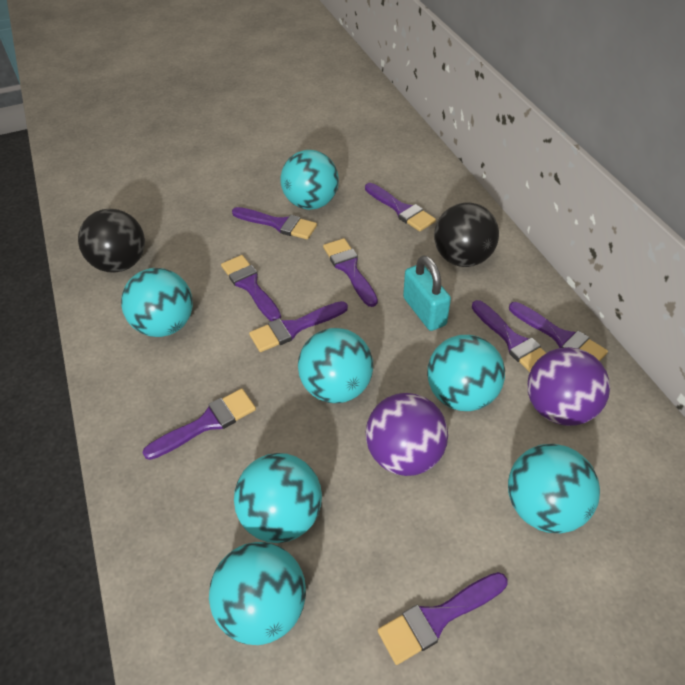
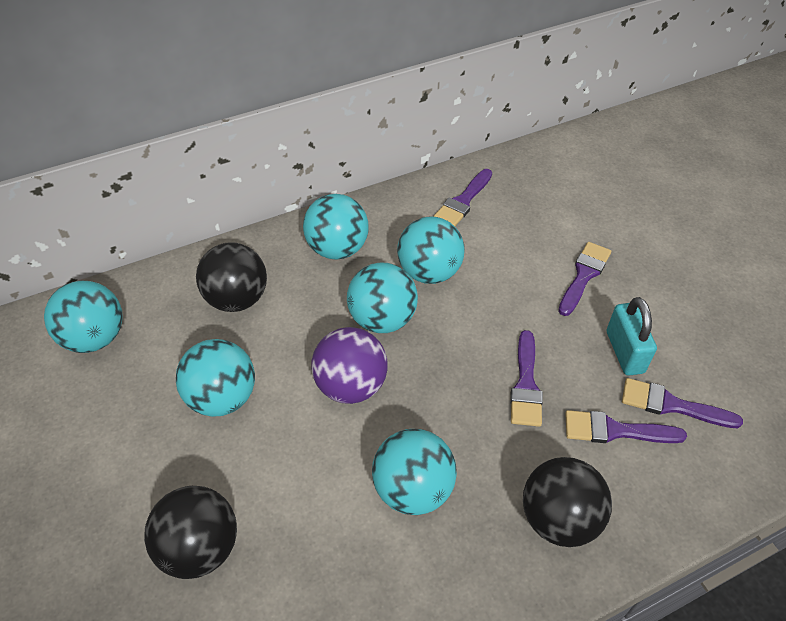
black ball: 2 -> 3
purple ball: 2 -> 1
purple brush: 9 -> 5
turquoise ball: 7 -> 6

